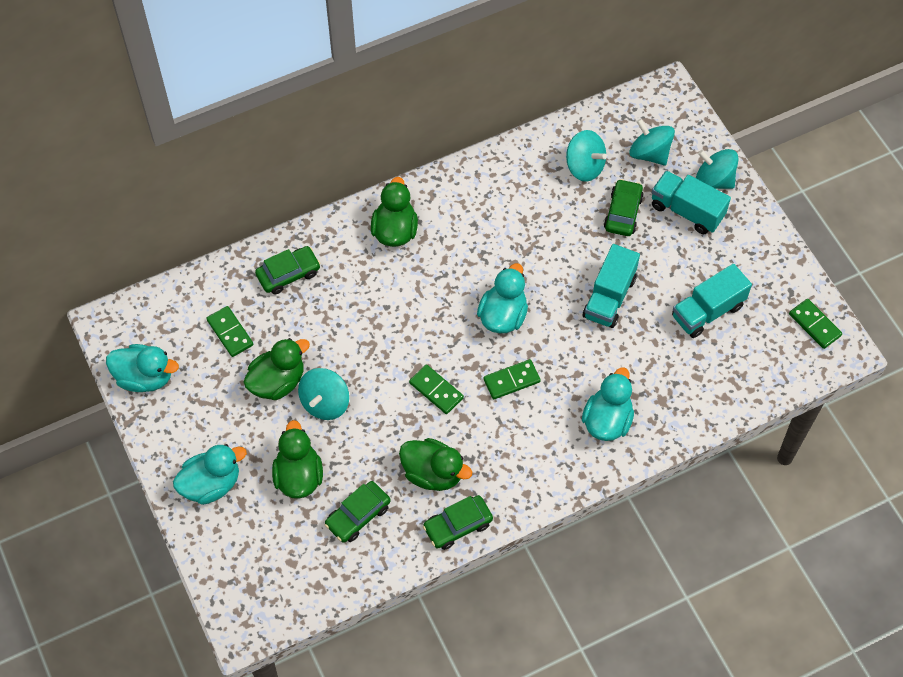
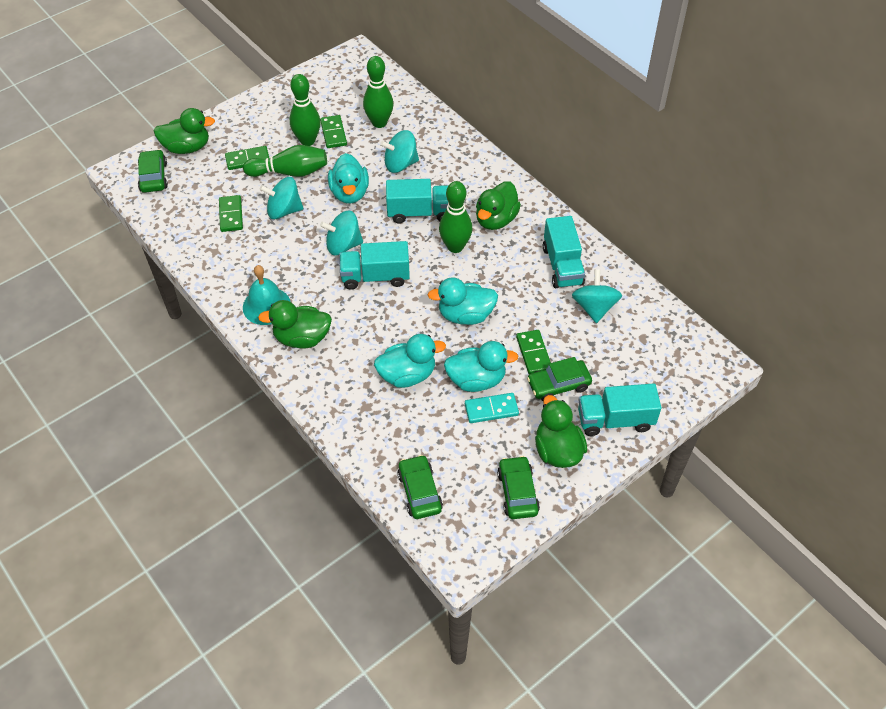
green bowling pin: 0 -> 4
turquoise bell: 0 -> 1
turquoise domino: 0 -> 1
turquoise truck: 3 -> 4

